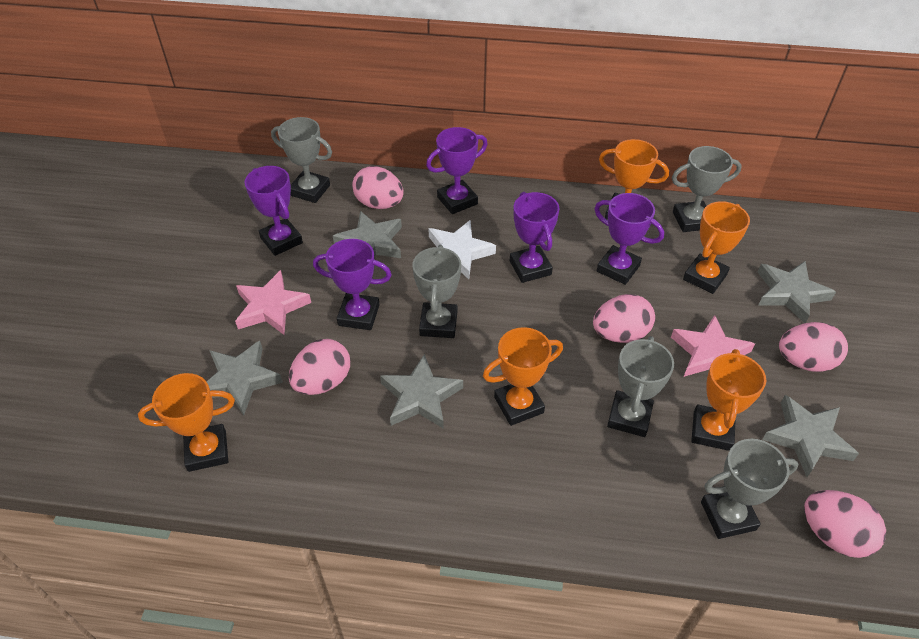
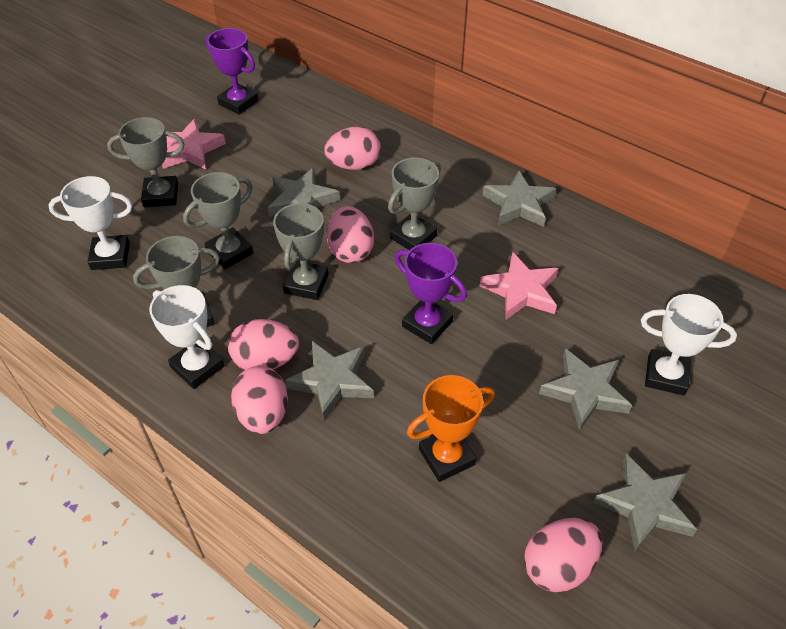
orange trophy: 5 -> 1
purple trophy: 5 -> 2
white star: 1 -> 0
white trophy: 0 -> 3

